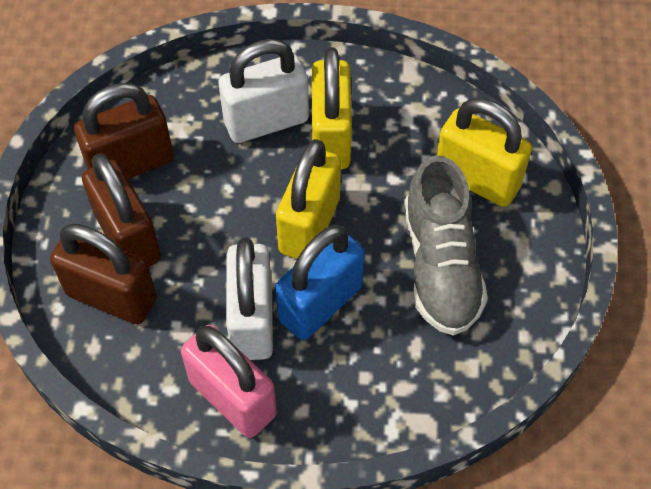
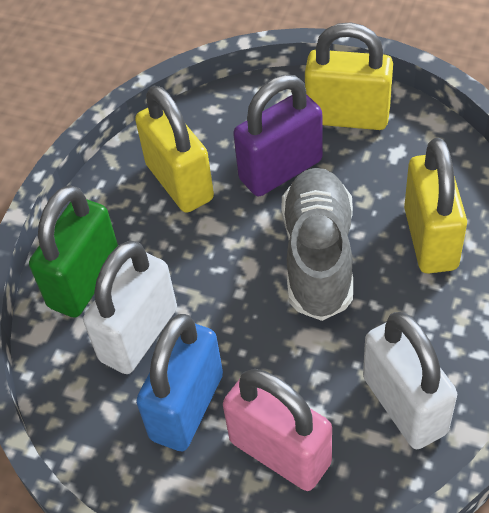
brown padlock: 3 -> 0
green padlock: 0 -> 1
purple padlock: 0 -> 1

